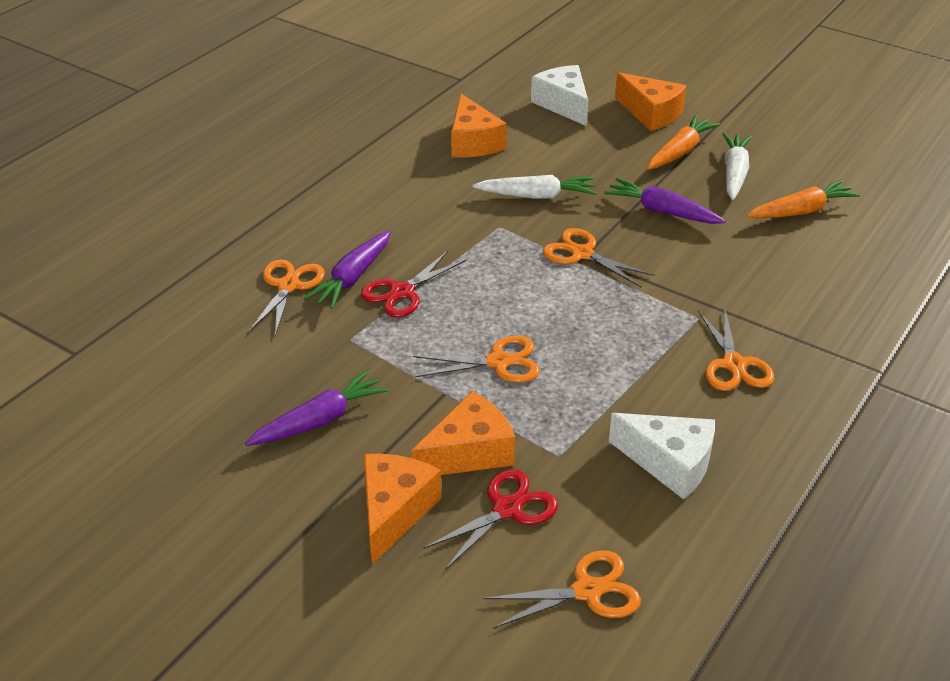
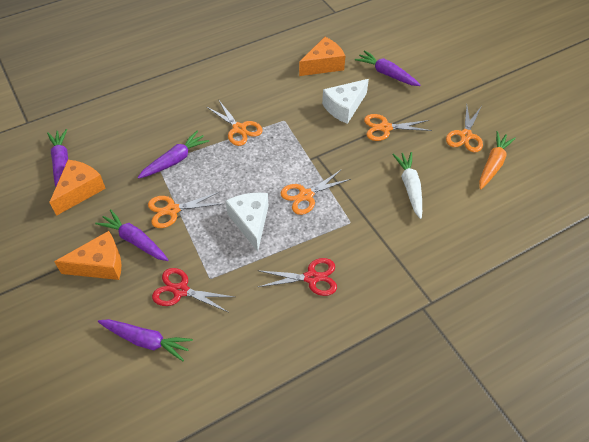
orange carrot: 2 -> 1
orange cheese: 4 -> 3
purple carrot: 3 -> 5
white carrot: 2 -> 1

